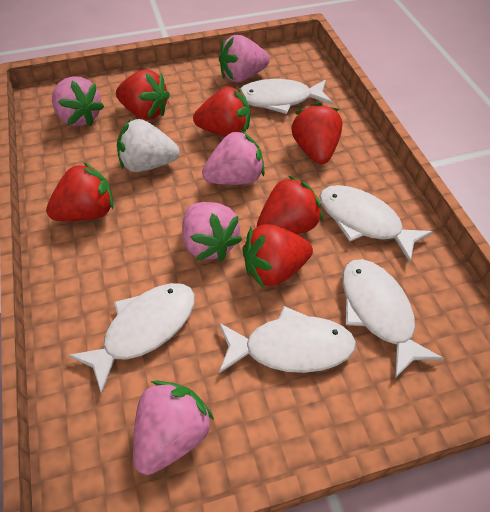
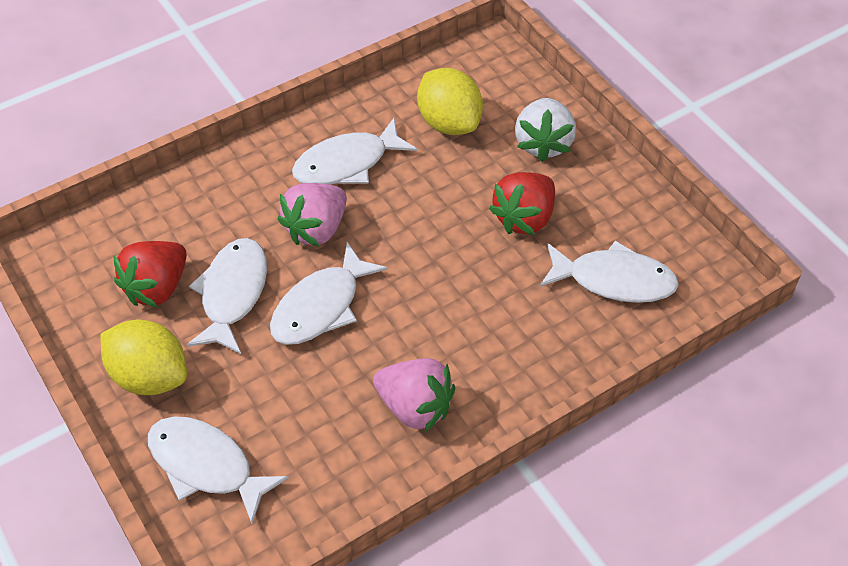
pink strawberry: 5 -> 2
red strawberry: 6 -> 2
yellow lemon: 0 -> 2

